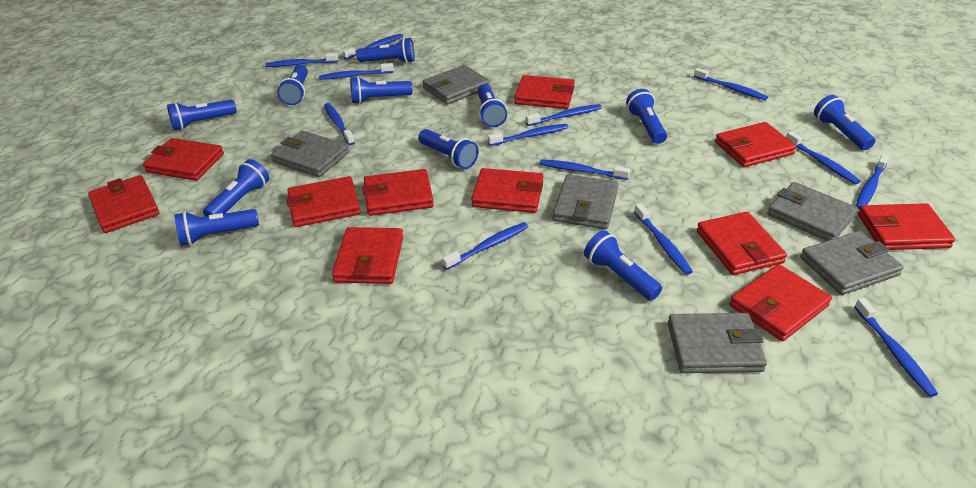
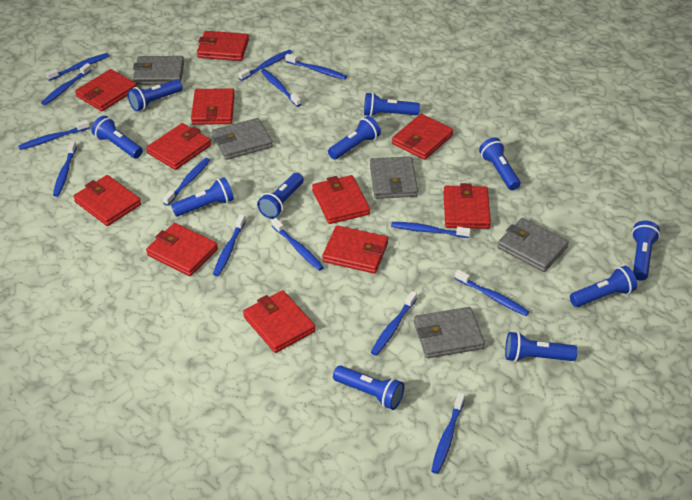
blue toothbrush: 13 -> 14
grey wallet: 6 -> 5

